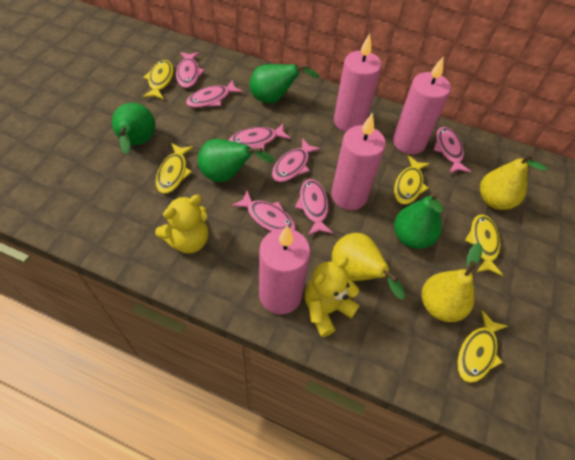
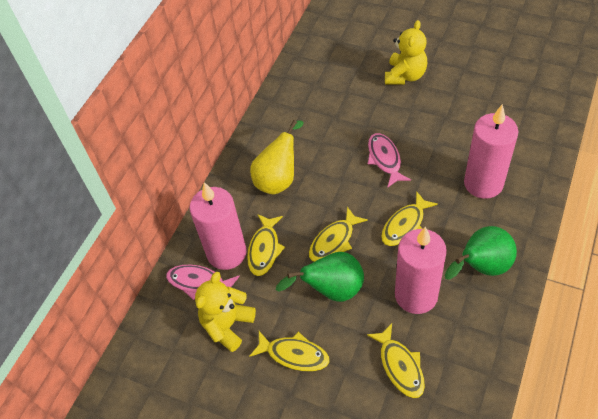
green pear: 4 -> 2
pink candle: 4 -> 3
pink fish: 7 -> 2
yellow pear: 3 -> 1

